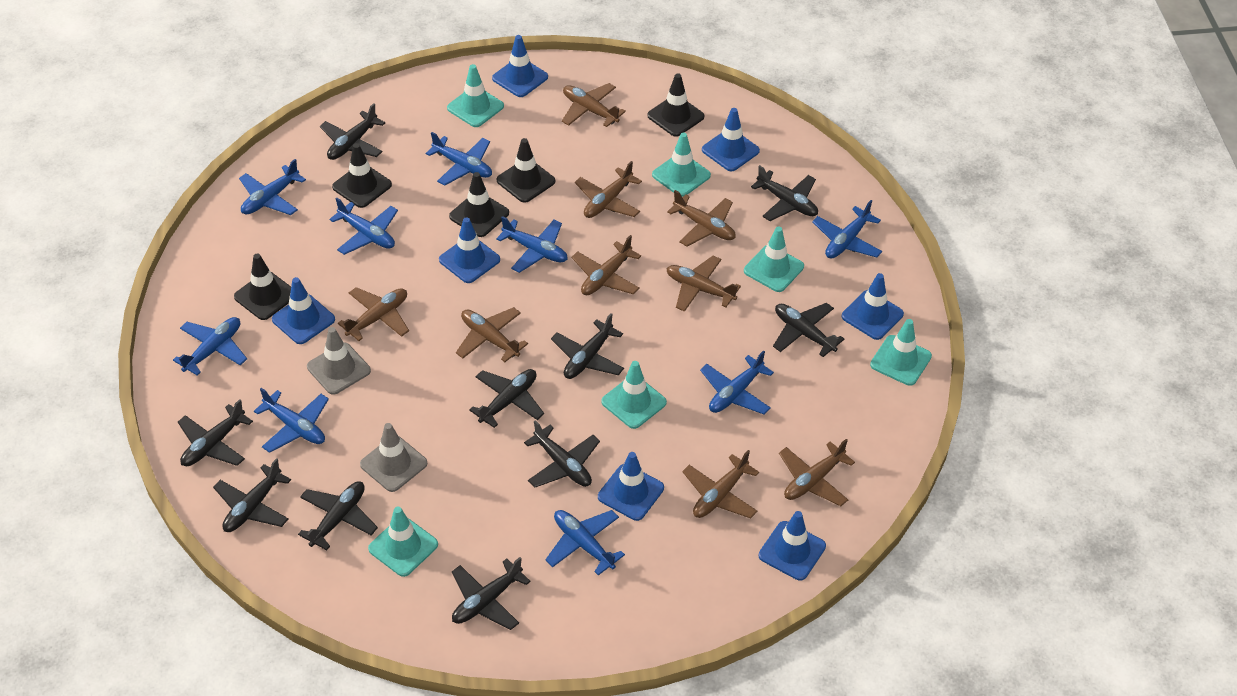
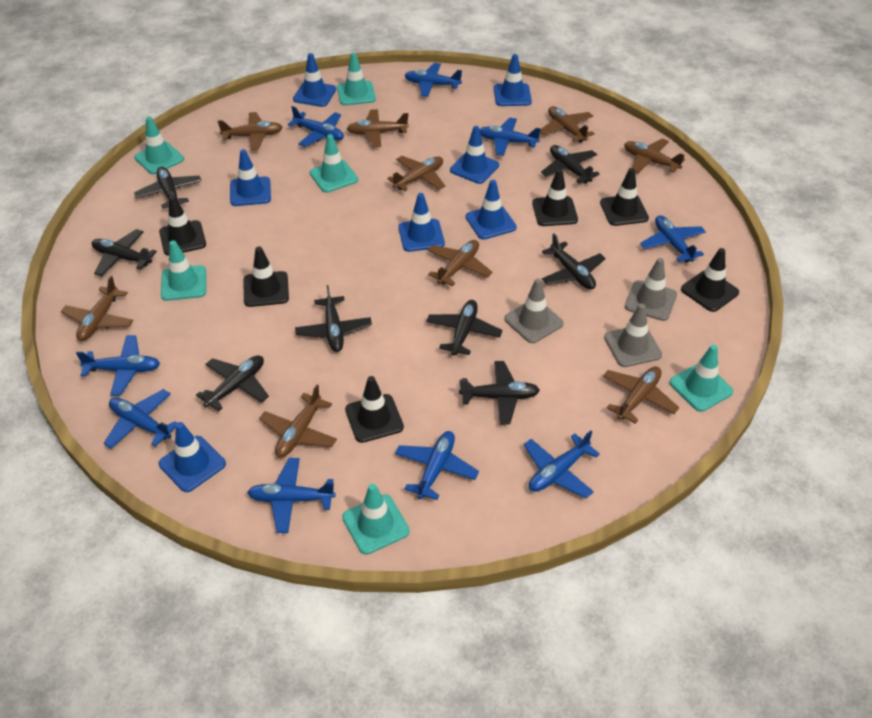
black plane: 10 -> 8
black traffic cone: 5 -> 6
grey traffic cone: 2 -> 3

